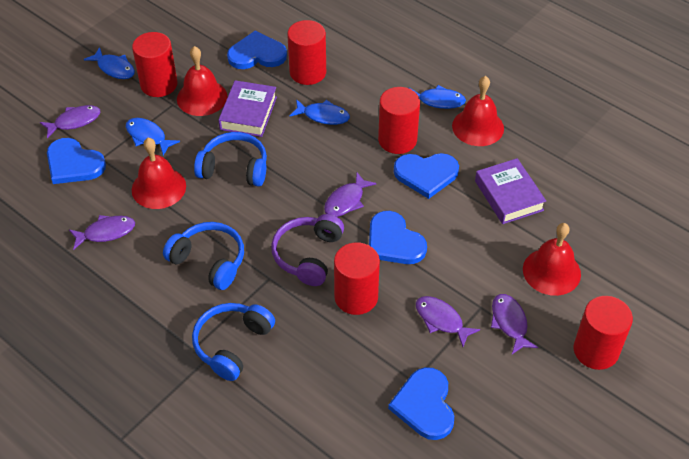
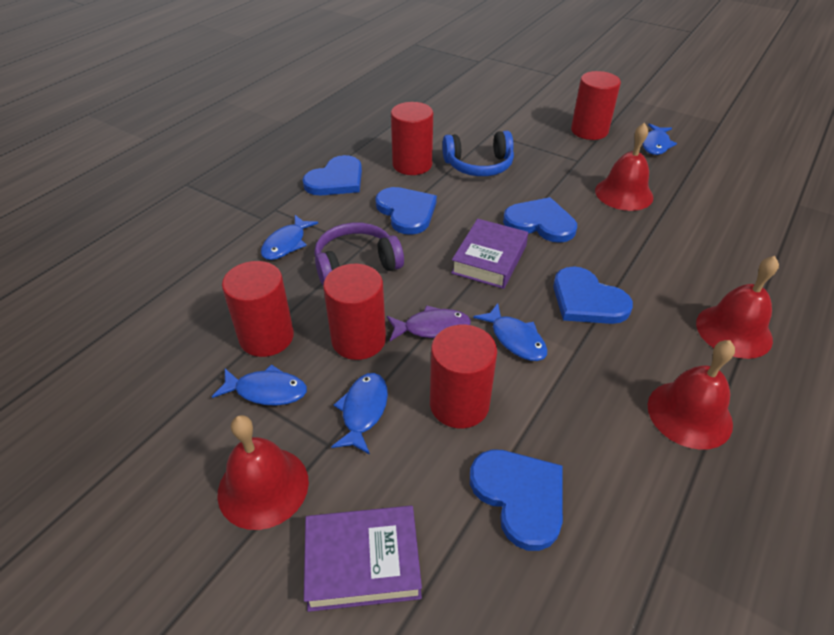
blue fish: 4 -> 5
blue headphones: 3 -> 1
purple fish: 5 -> 1

